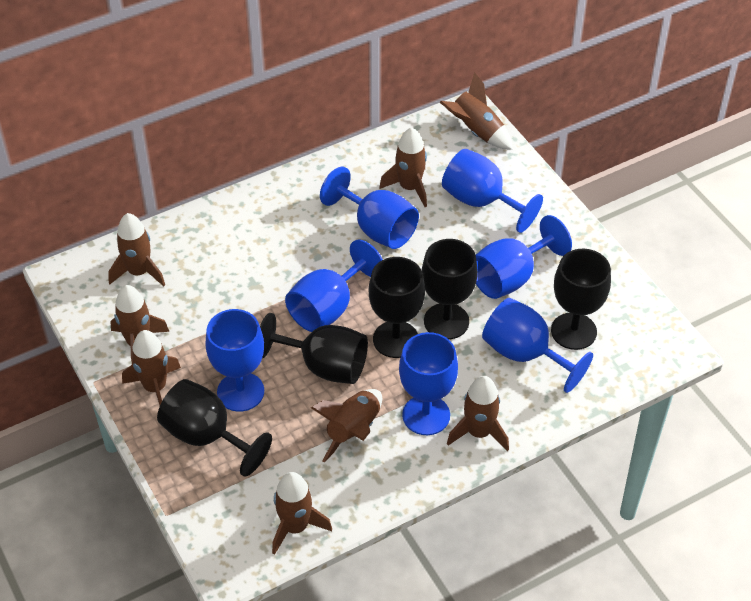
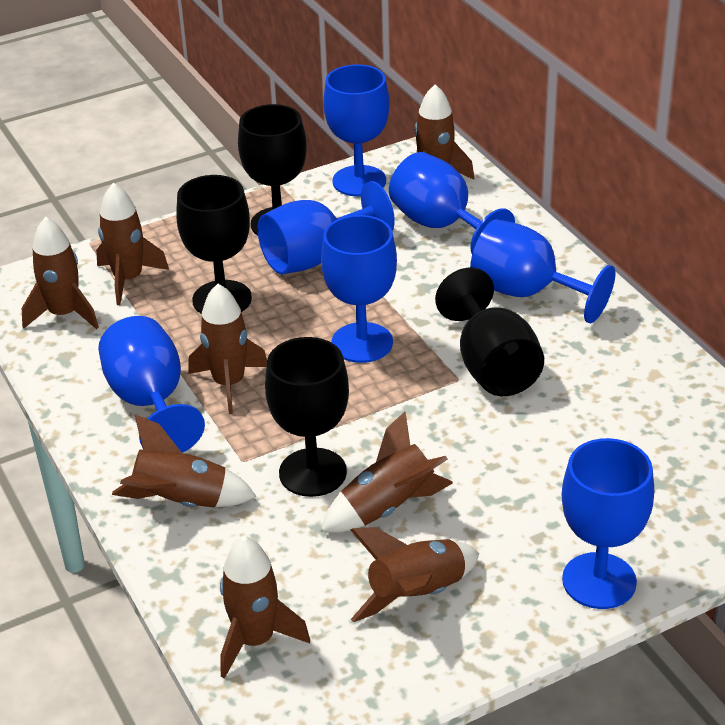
black goblet: 5 -> 4

